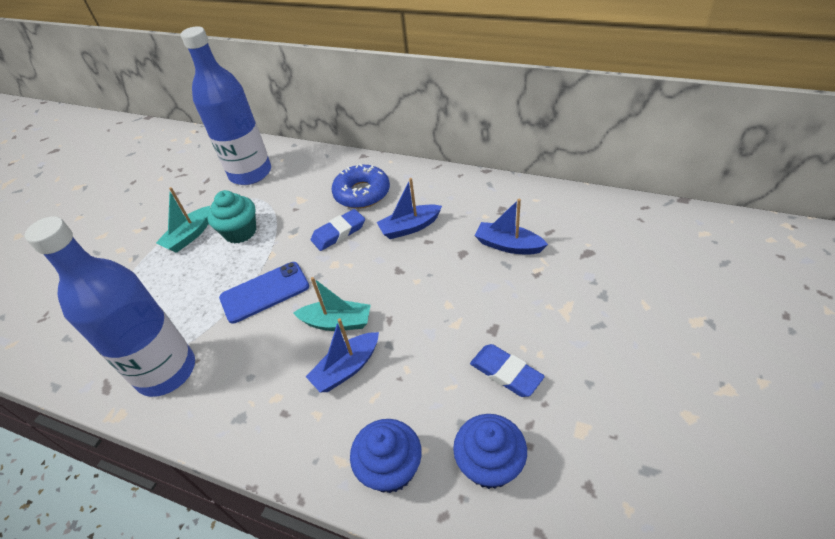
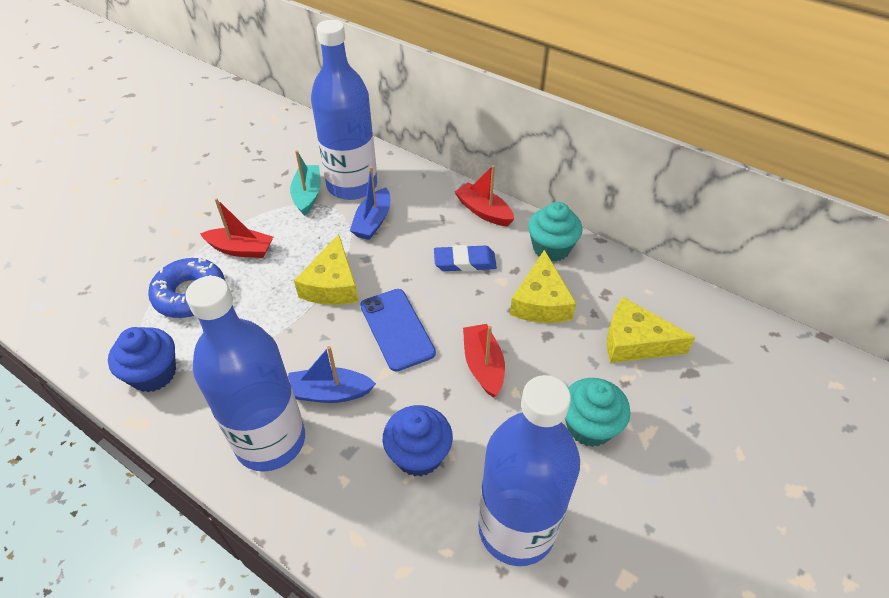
blue boat: 3 -> 2
blue bottle: 2 -> 3
blue eraser: 2 -> 1
red boat: 0 -> 3
turquoise boat: 2 -> 1
turquoise cupcake: 1 -> 2
yellow cheese: 0 -> 3

